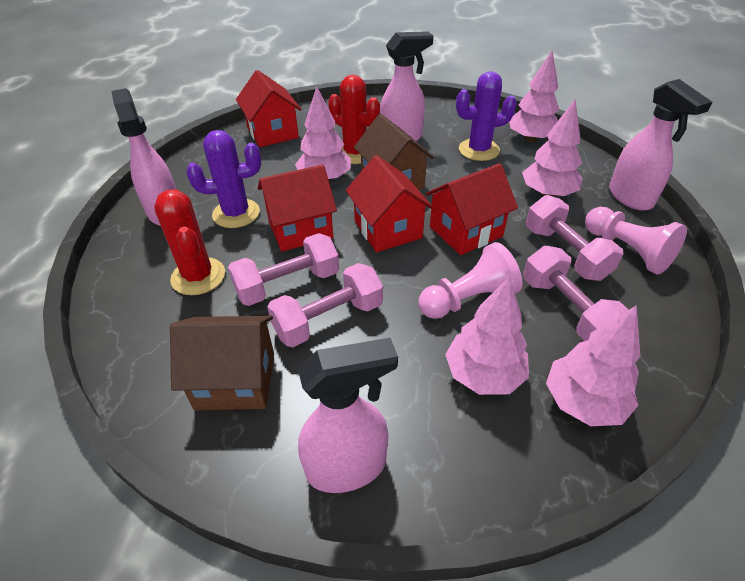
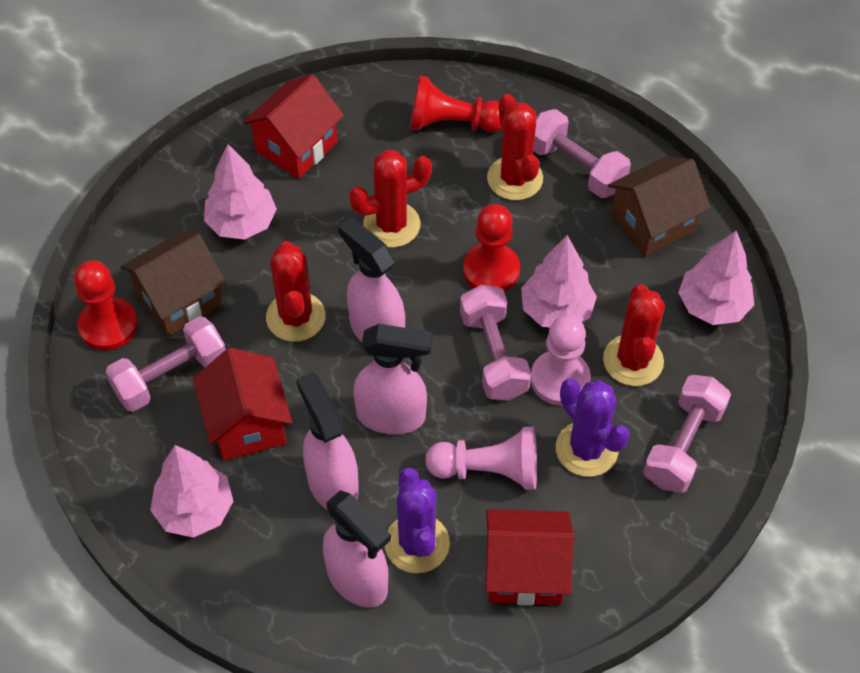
pink tree: 5 -> 4
red cactus: 2 -> 4
red house: 4 -> 3
red pawn: 0 -> 3

